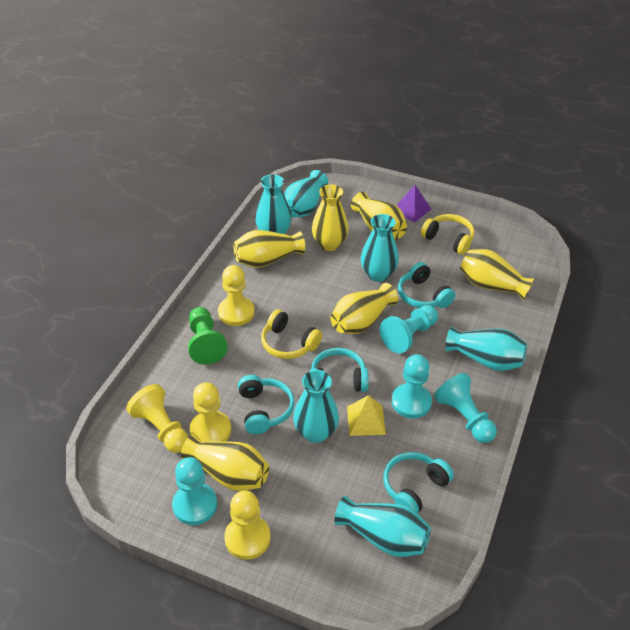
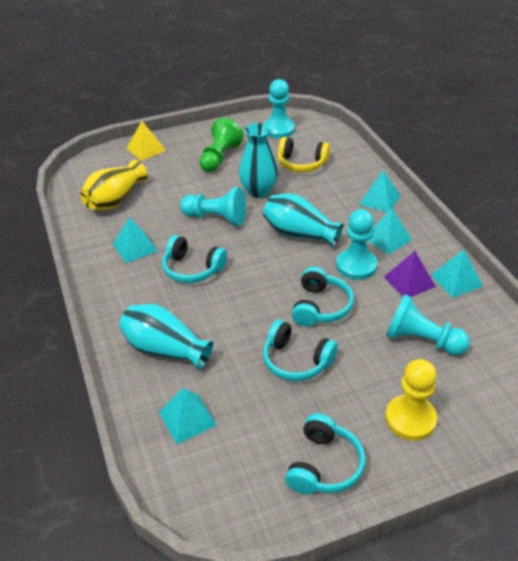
turquoise pyramid: 0 -> 5
turquoise vase: 6 -> 3
yellow headphones: 2 -> 1
yellow pawn: 4 -> 1
yellow vase: 6 -> 1

